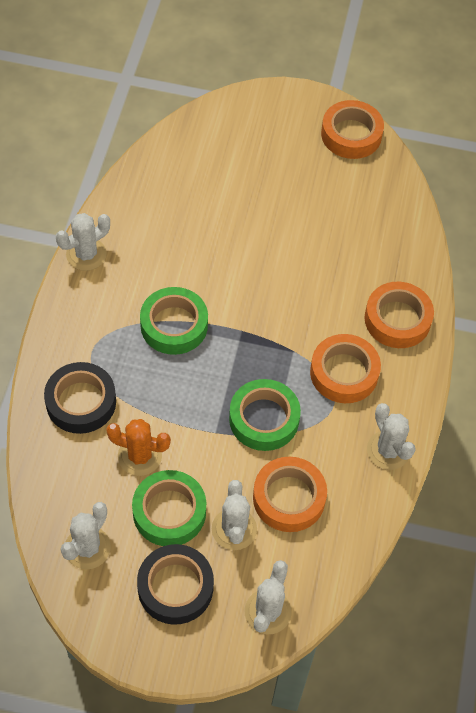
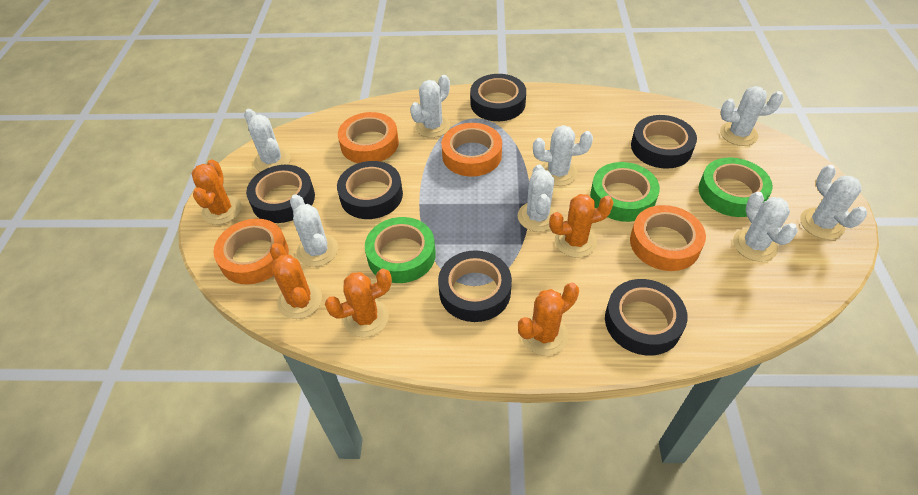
black tape: 2 -> 6
orange cactus: 1 -> 5
white cactus: 5 -> 8

